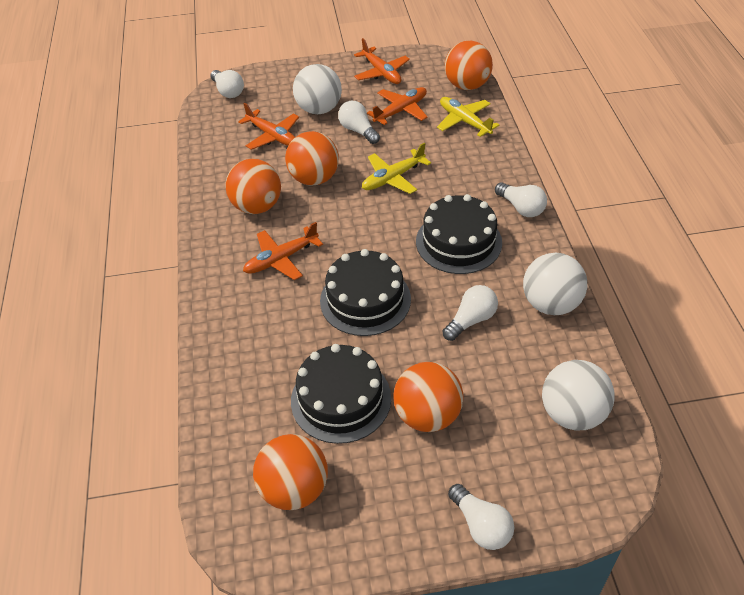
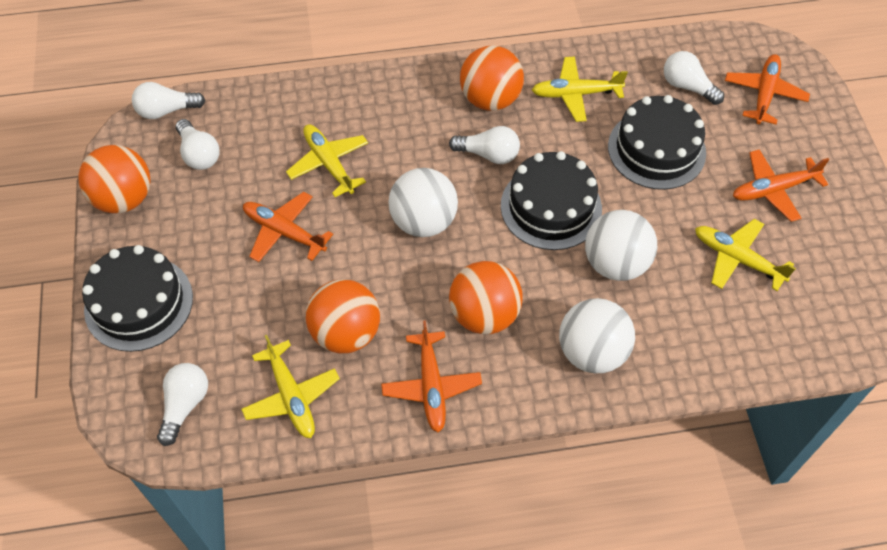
orange ball: 5 -> 4
yellow plane: 2 -> 4

